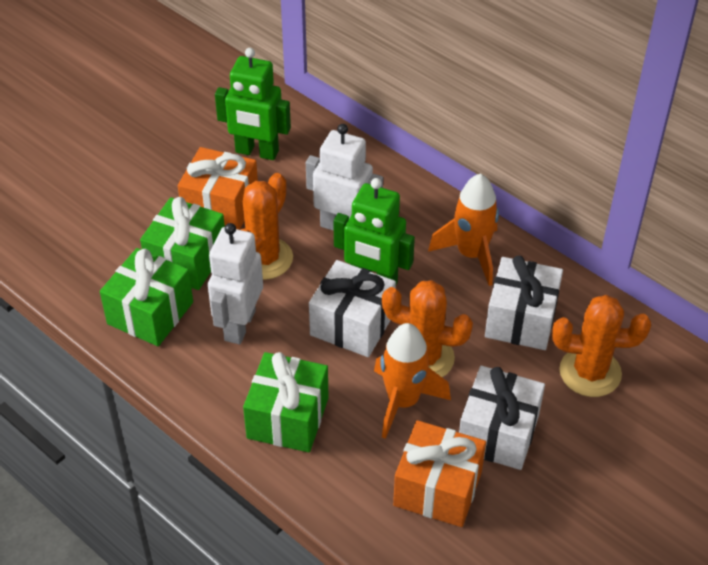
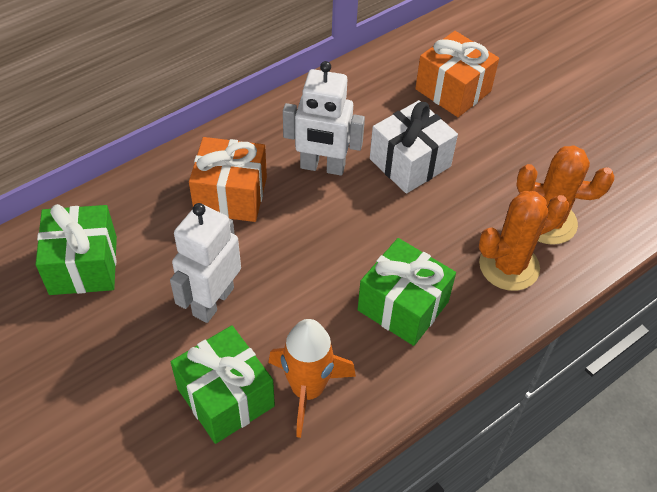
green robot: 2 -> 0
orange cactus: 3 -> 2
orange rocket: 2 -> 1
white gift: 3 -> 1

